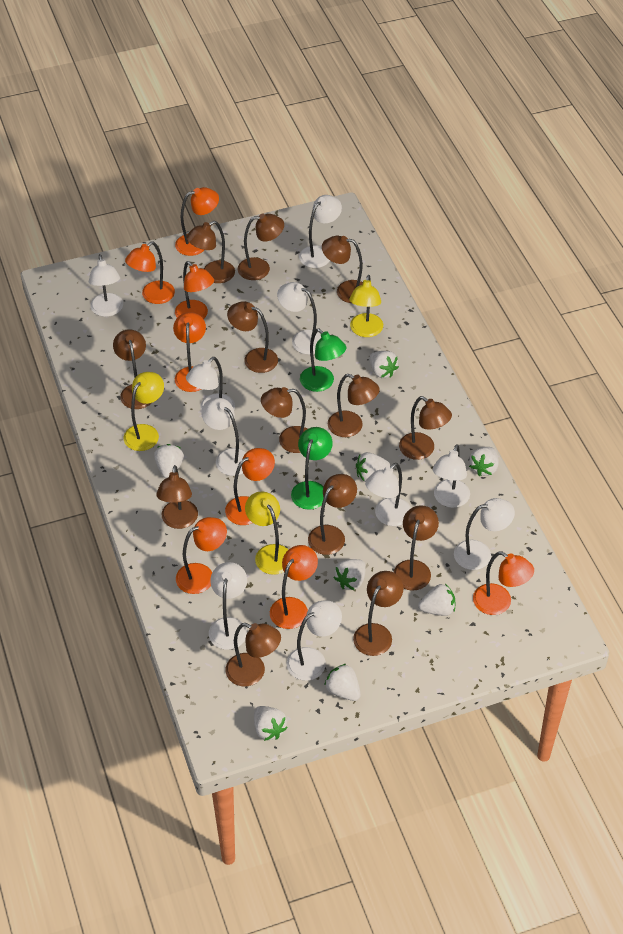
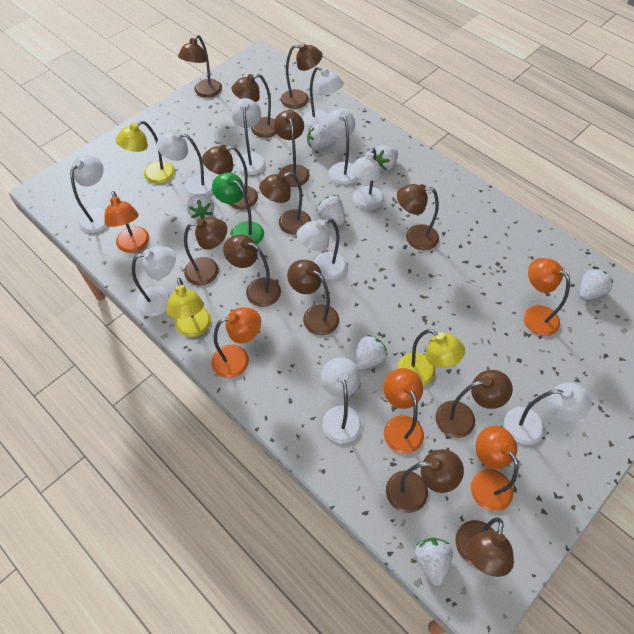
green lamp: 2 -> 1
orange lamp: 8 -> 5
white strawberry: 8 -> 7

